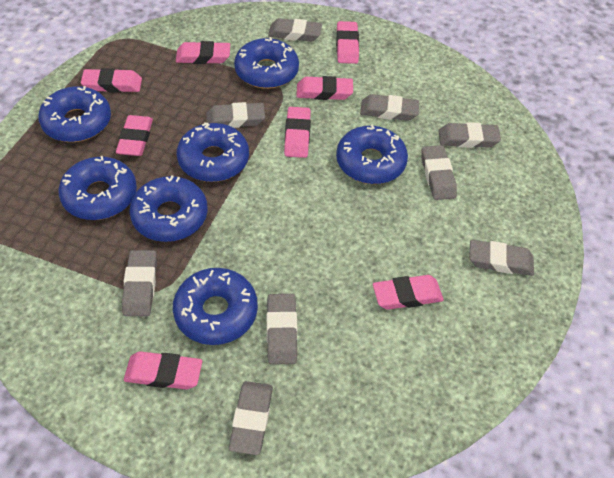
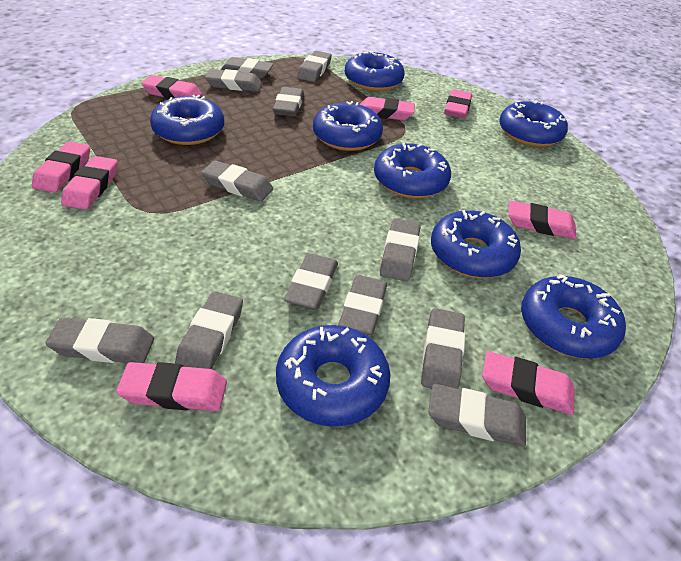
blue donut: 7 -> 8
grey eraser: 9 -> 12

